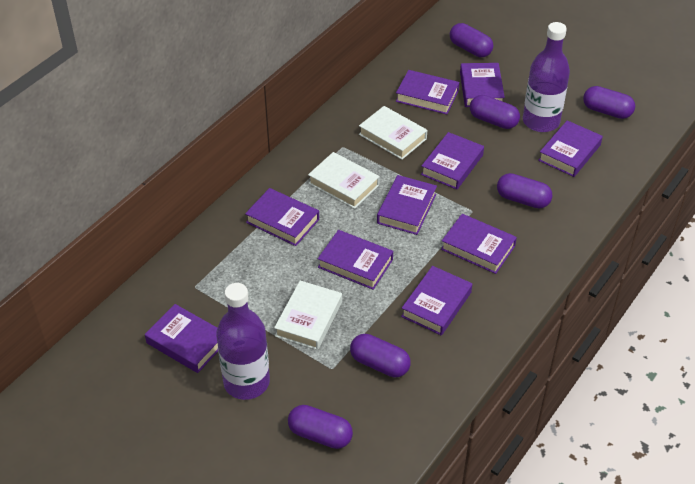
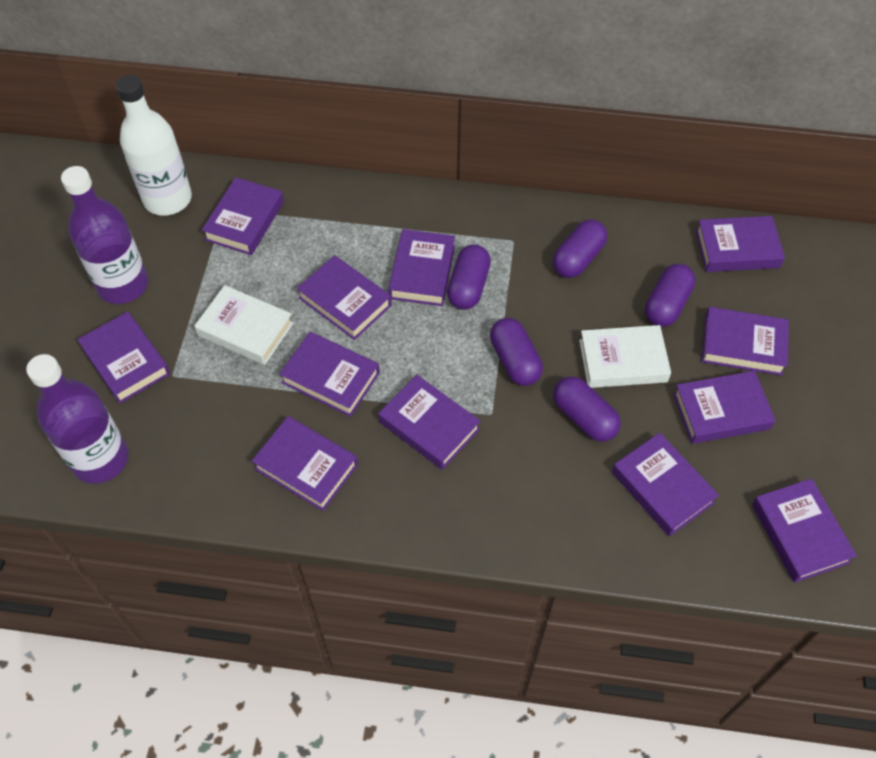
purple book: 10 -> 12
purple capsule: 6 -> 5
white book: 3 -> 2
white bottle: 0 -> 1

